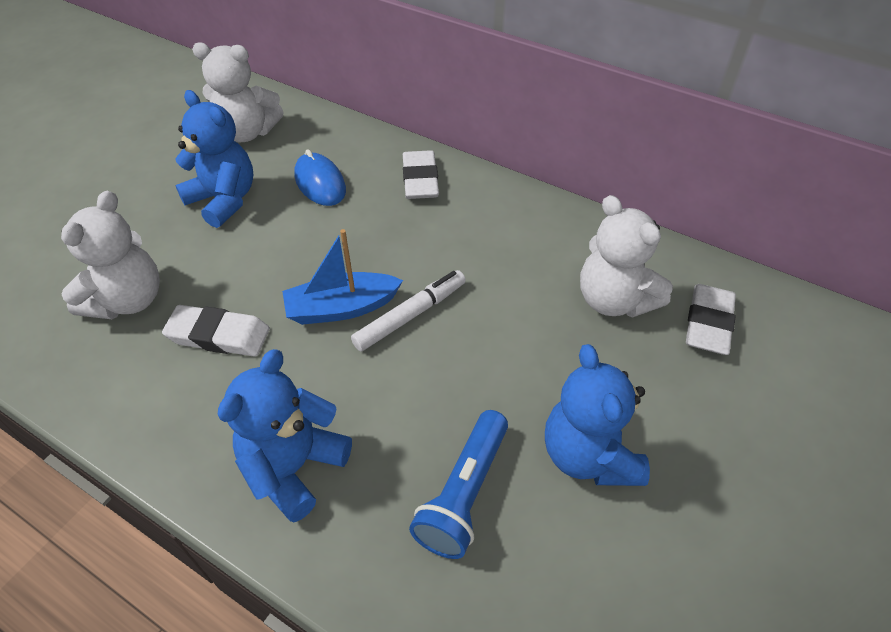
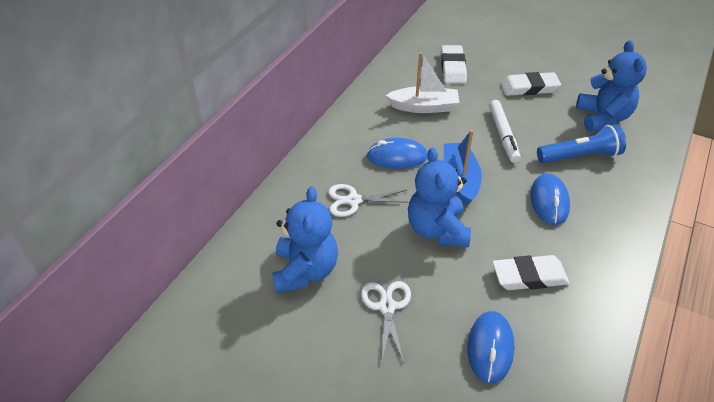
blue mouse: 1 -> 3
white boat: 0 -> 1
white scissors: 0 -> 2
white teddy bear: 3 -> 0

